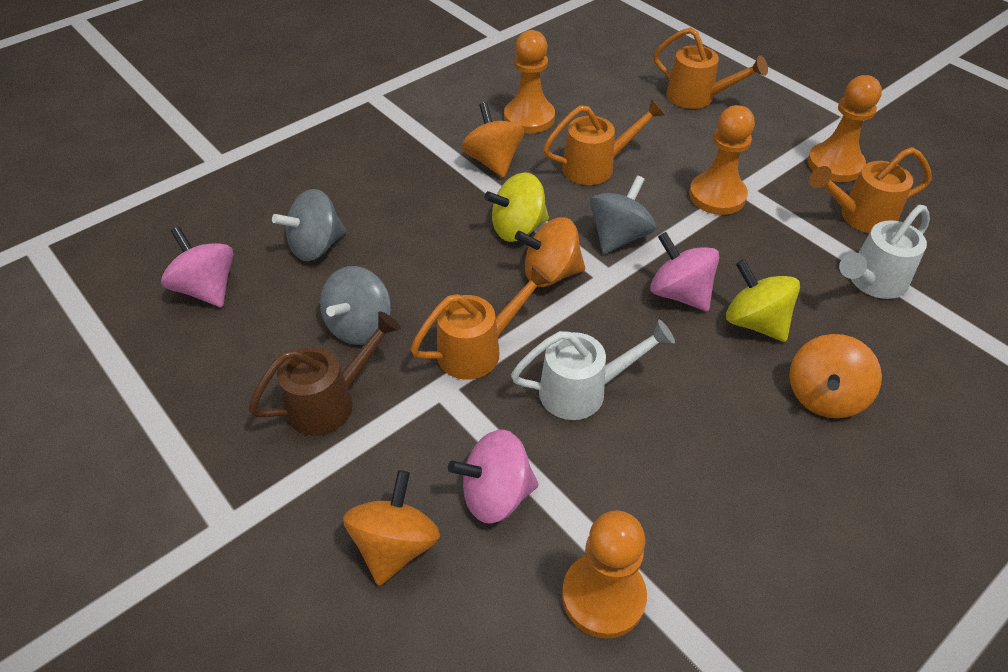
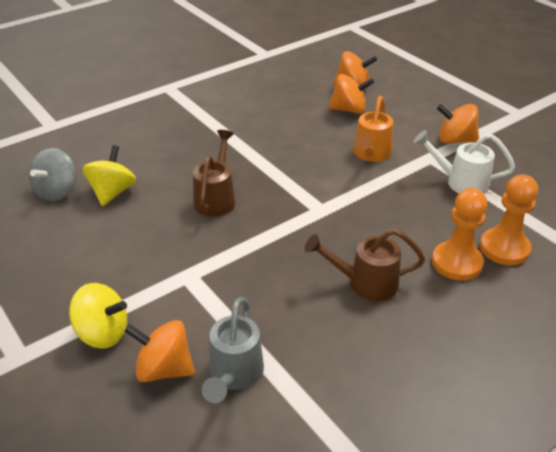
brown watering can: 1 -> 2
grey spinning top: 3 -> 1
grey watering can: 0 -> 1
orange pawn: 4 -> 2
orange watering can: 4 -> 1
pink spinning top: 3 -> 0
white watering can: 2 -> 1

